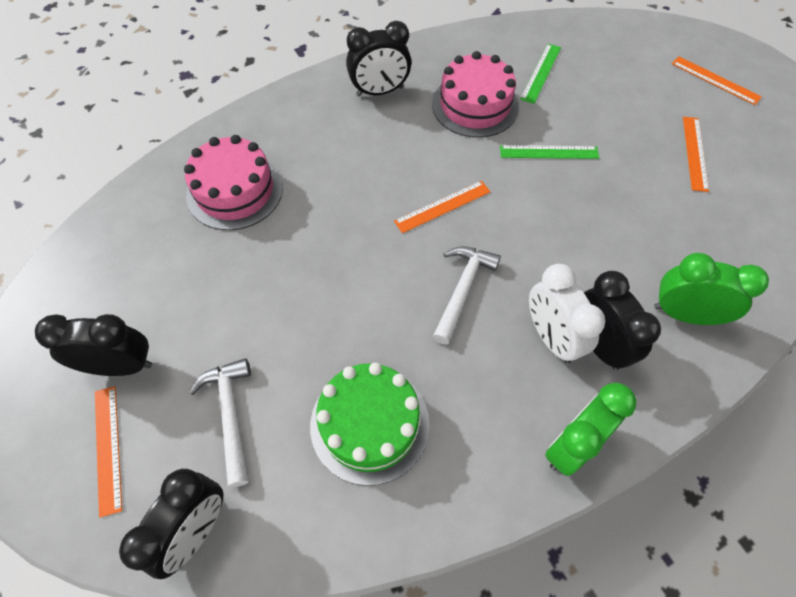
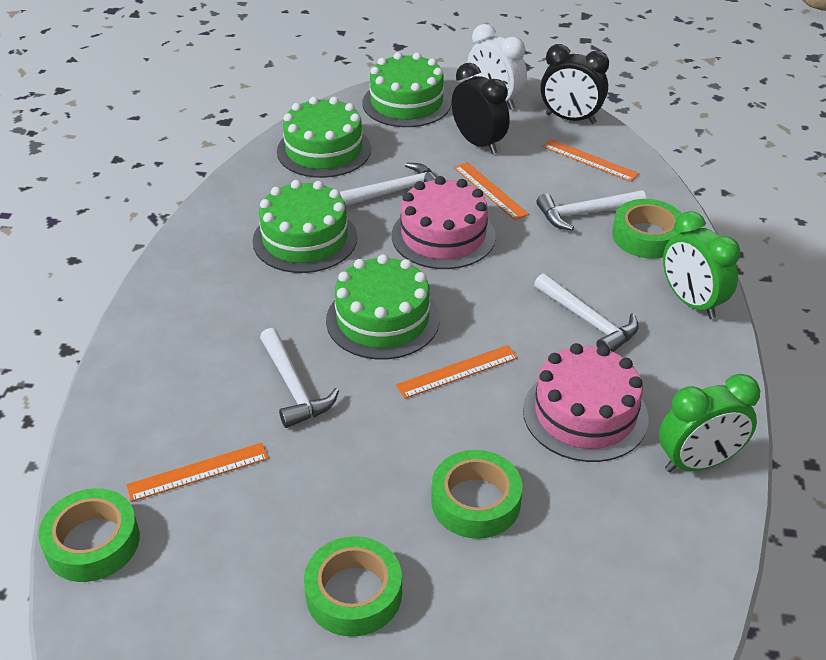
black clock: 4 -> 2
green cake: 1 -> 4
green ruler: 2 -> 0
green tape: 0 -> 4
white hammer: 2 -> 4

